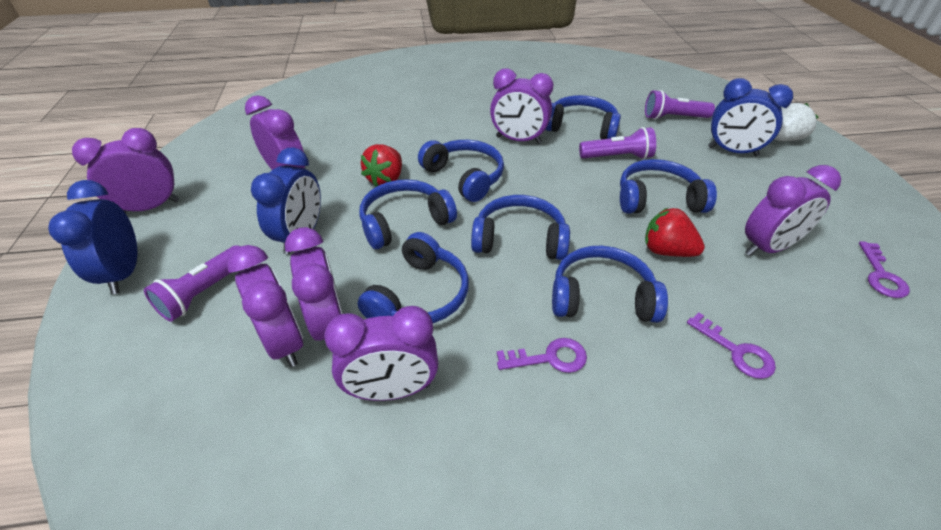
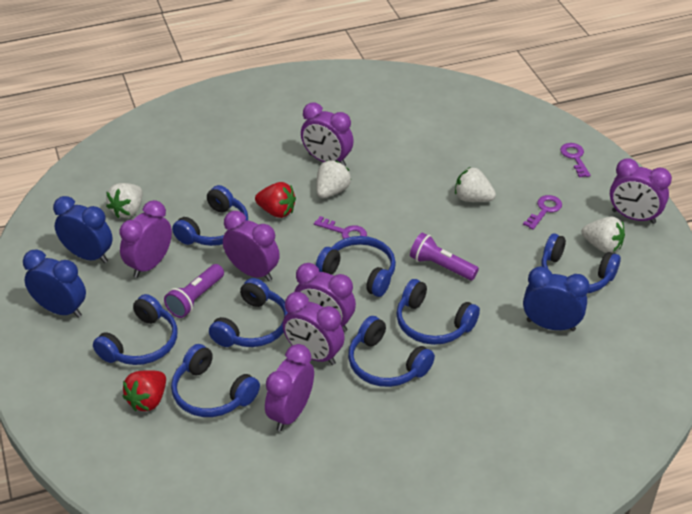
blue headphones: 7 -> 8
purple flashlight: 3 -> 2
white strawberry: 1 -> 4

